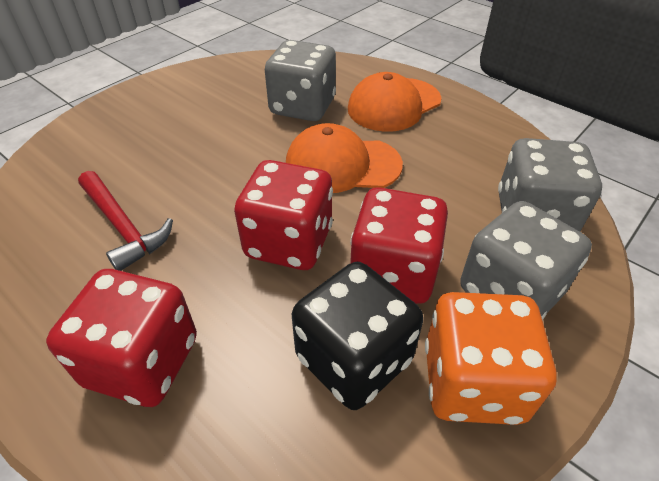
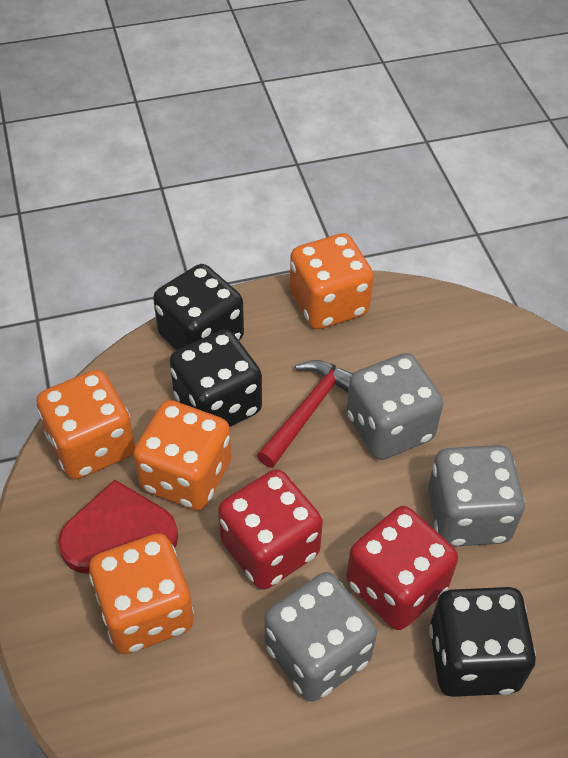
black dice: 1 -> 3
orange cap: 2 -> 0
orange dice: 1 -> 4
red dice: 3 -> 2
red heart: 0 -> 1

